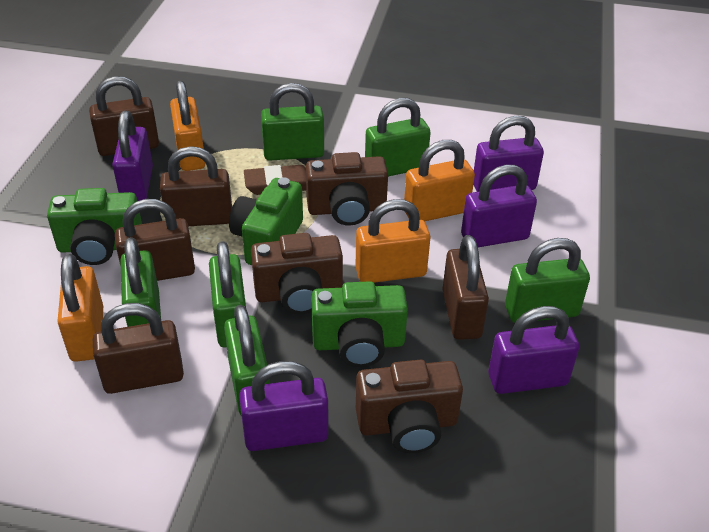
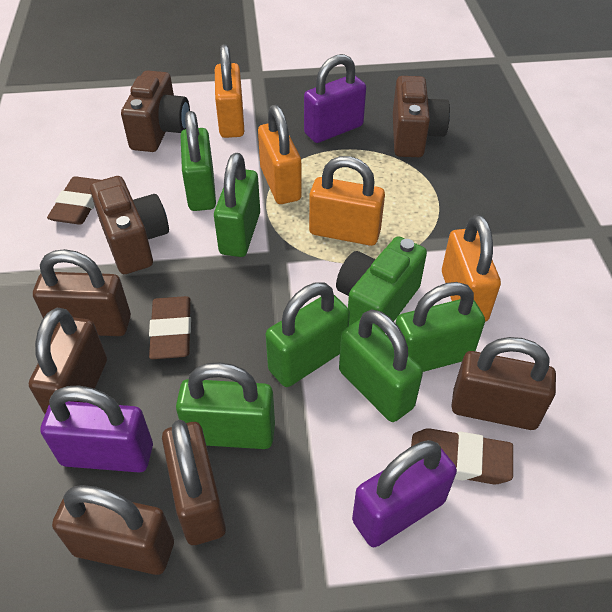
brown eraser: 1 -> 3
green camera: 3 -> 1
purple padlock: 5 -> 3

